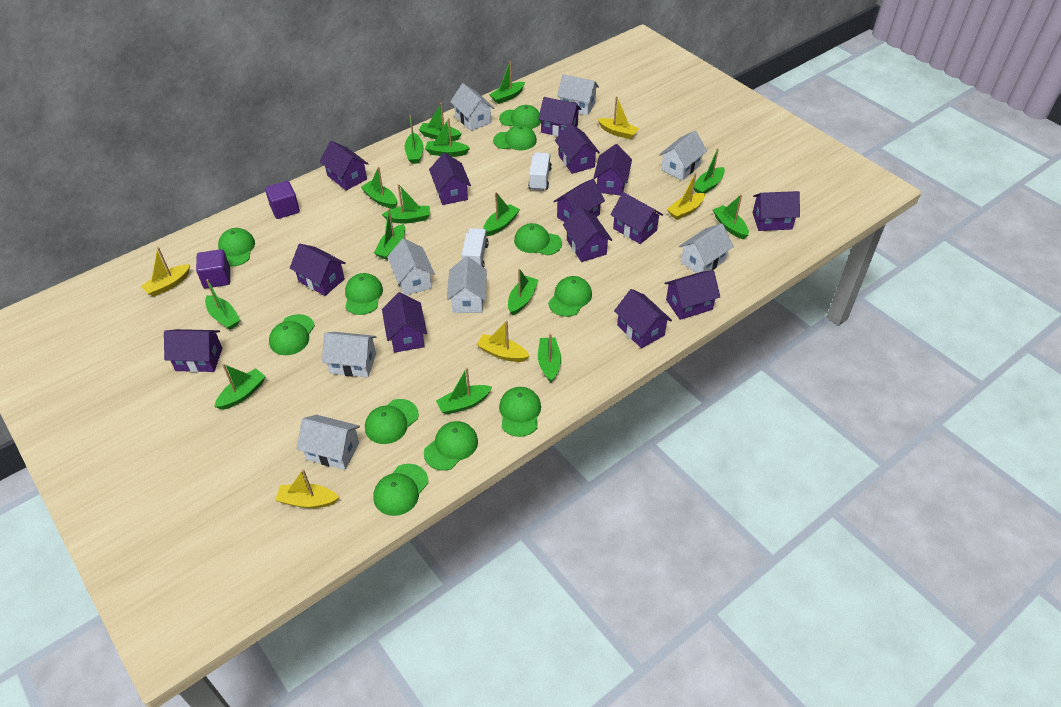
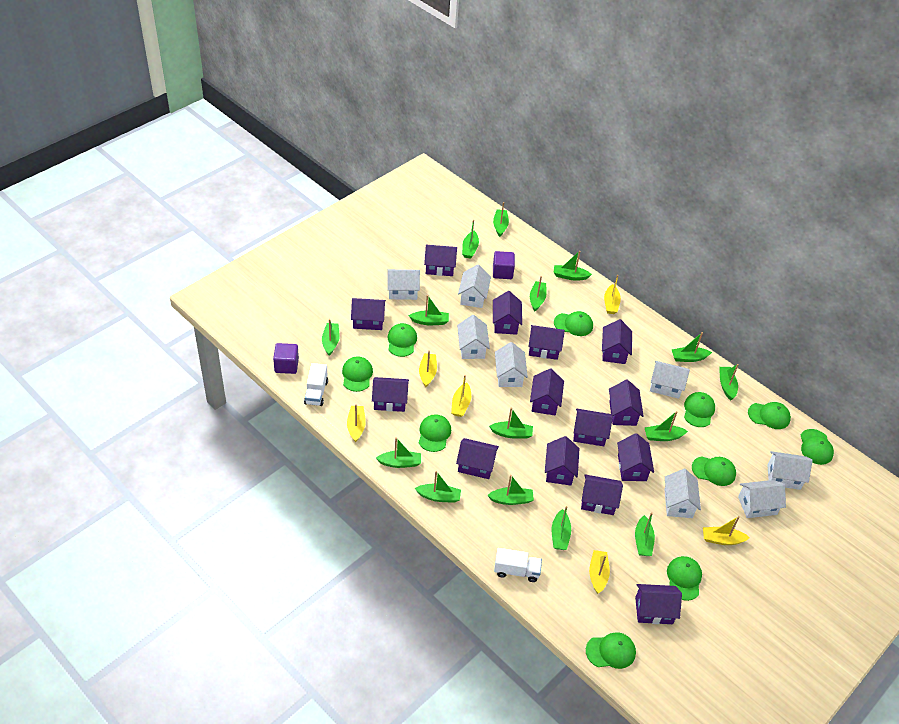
green cap: 11 -> 10
yellow boat: 5 -> 6

